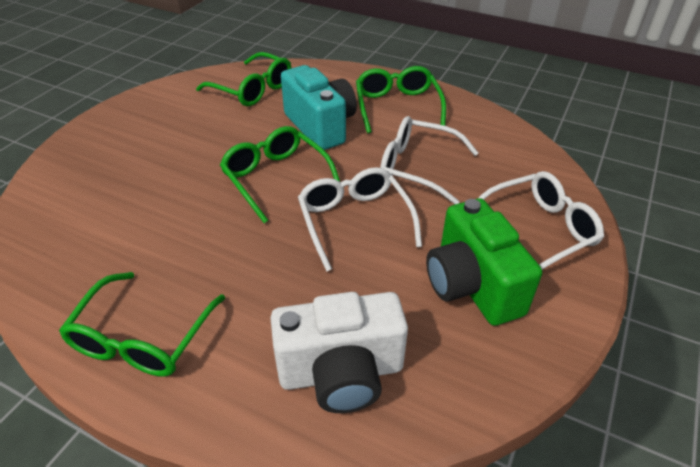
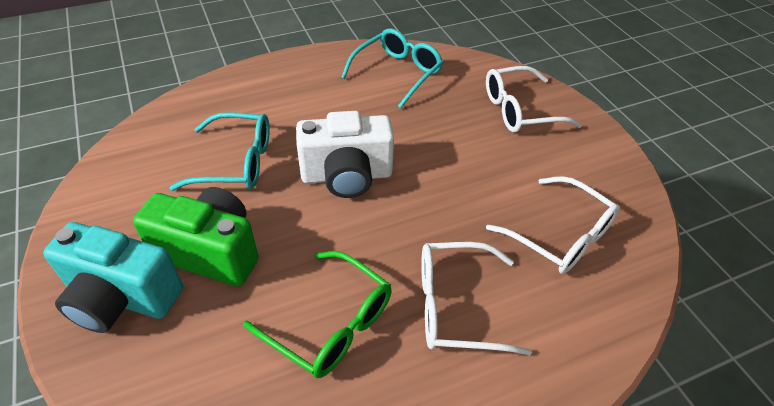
green glasses: 4 -> 1
turquoise glasses: 0 -> 2

